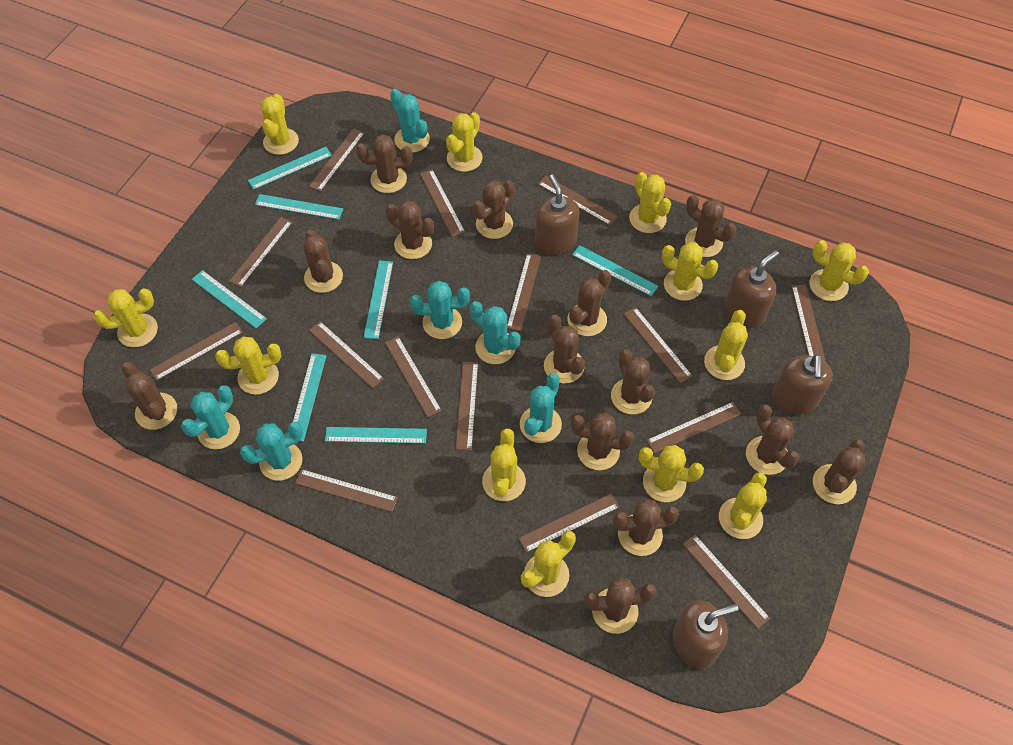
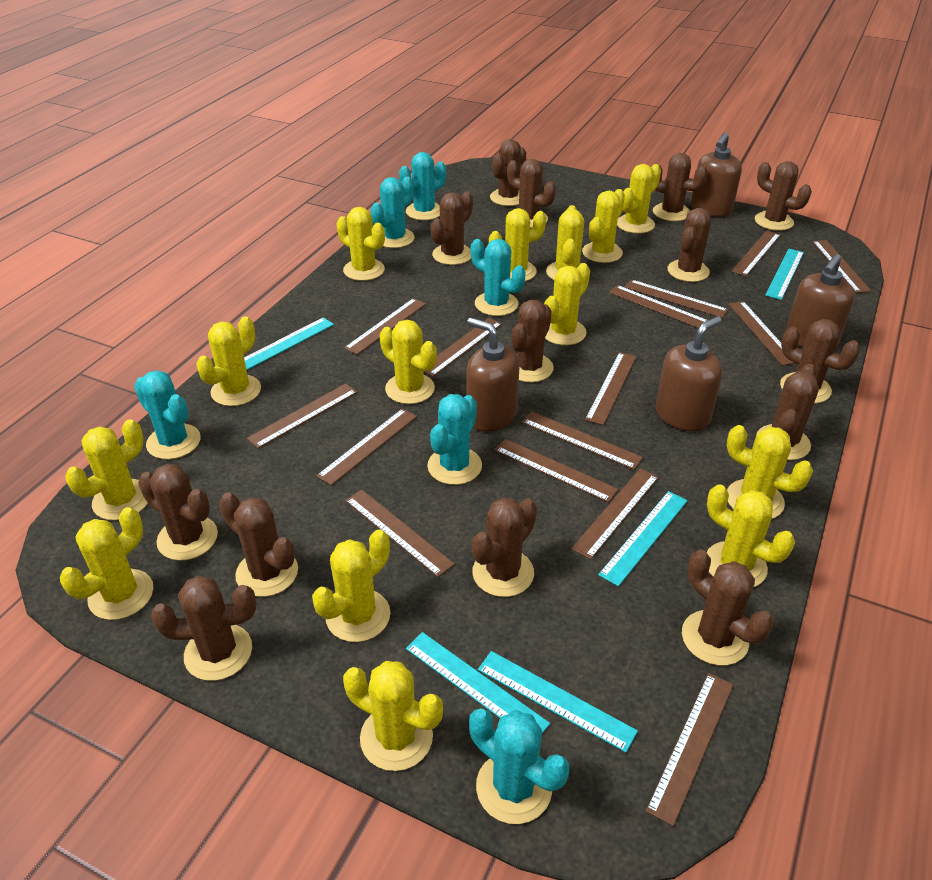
turquoise ruler: 7 -> 5
yellow cactus: 12 -> 14

